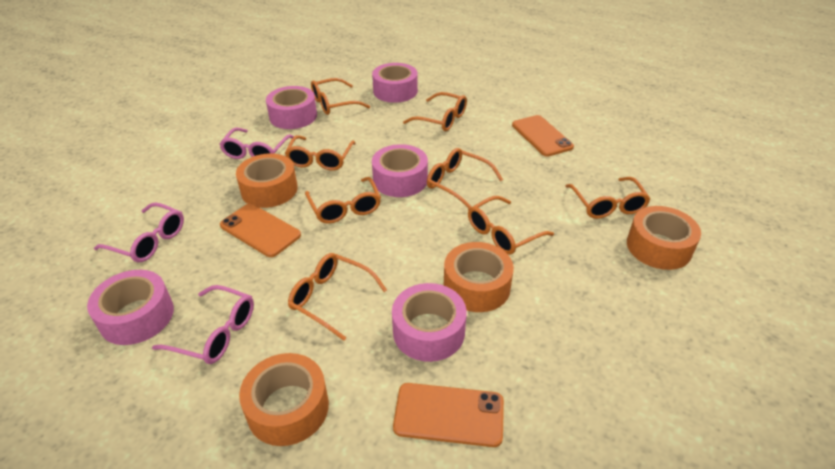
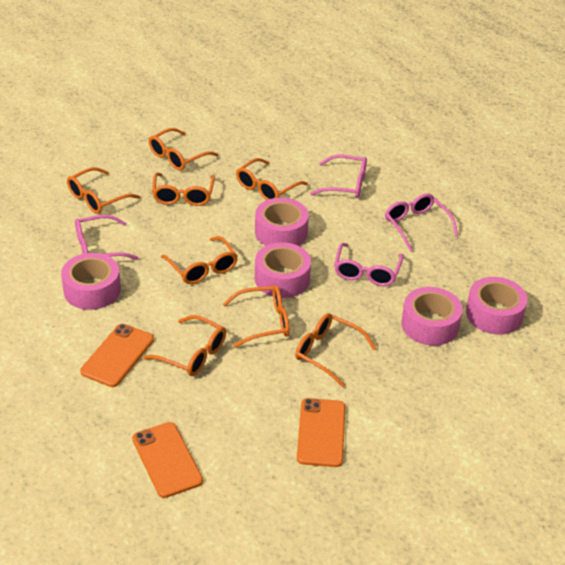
orange tape: 4 -> 0
pink glasses: 3 -> 4

